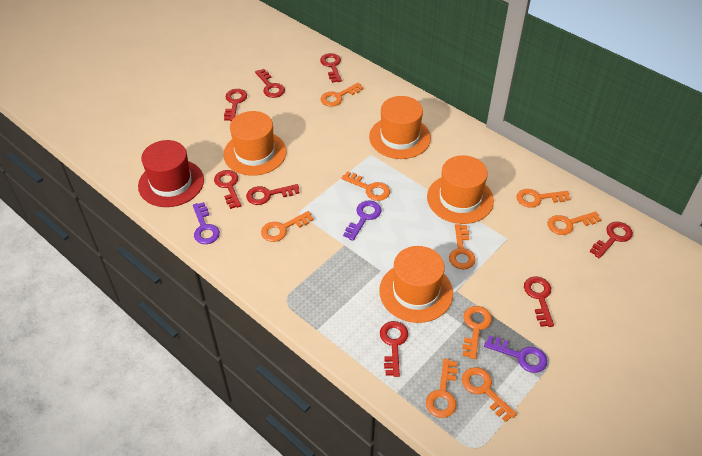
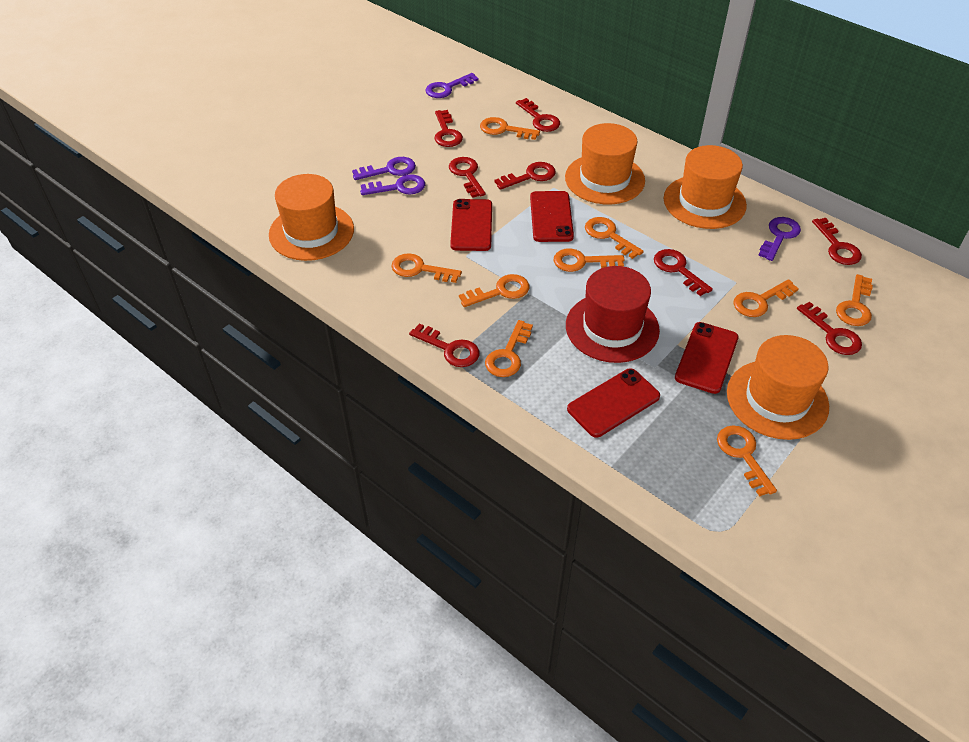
purple key: 3 -> 4
red phone: 0 -> 4

